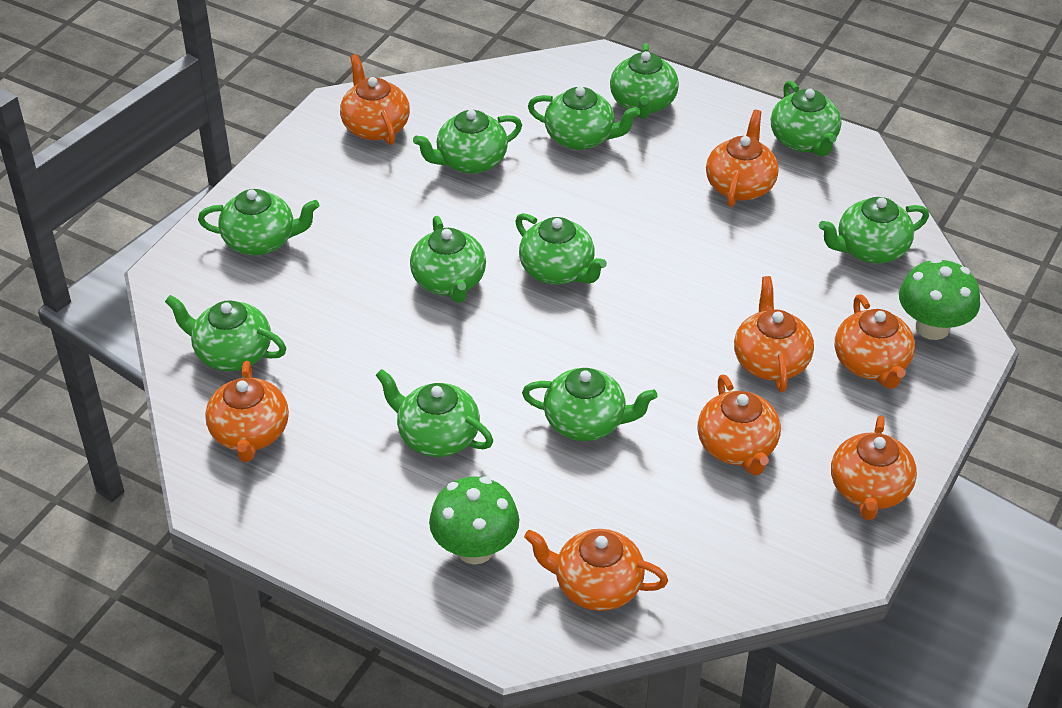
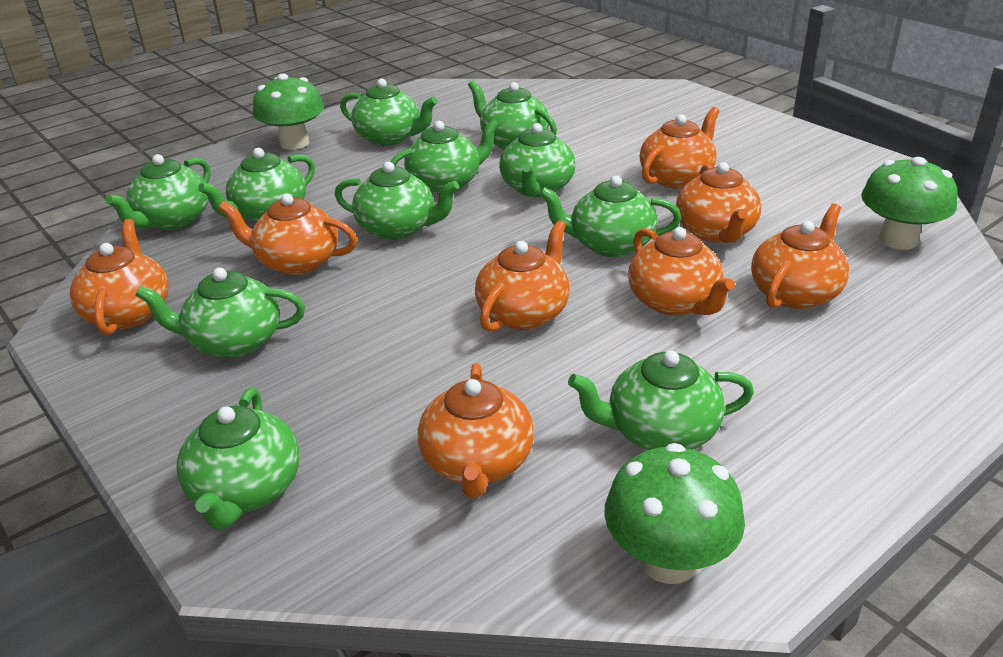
green mushroom: 2 -> 3

